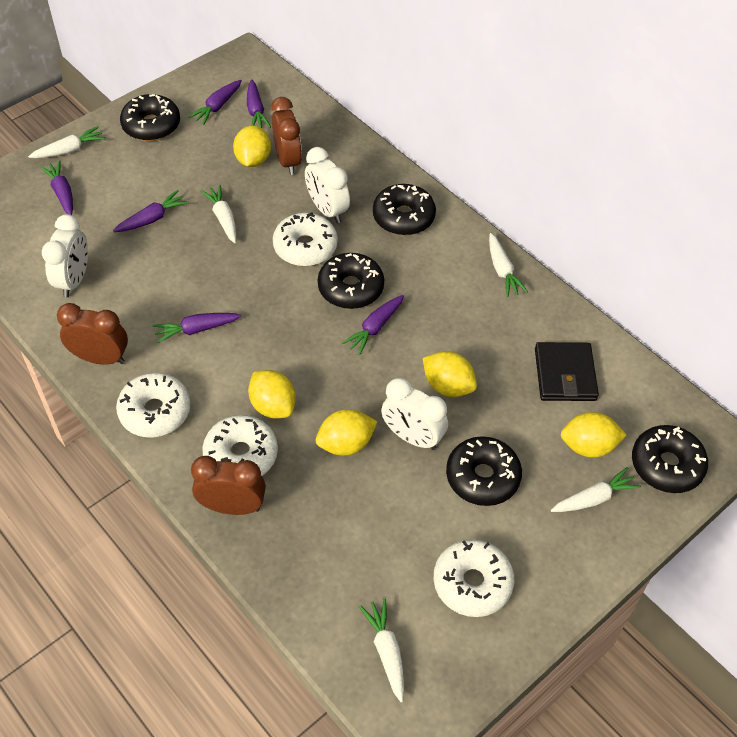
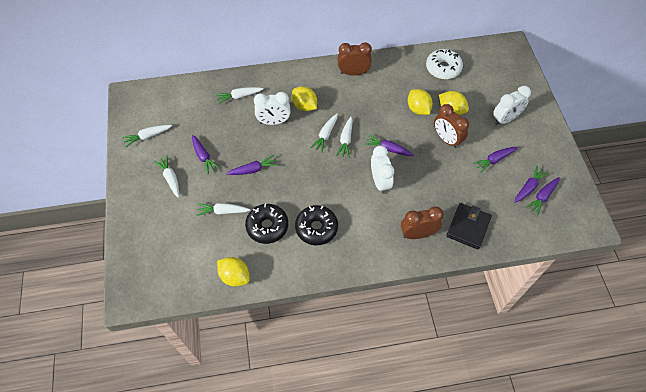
black donut: 5 -> 2
white carrot: 5 -> 6
white donut: 4 -> 1
yellow lemon: 5 -> 4

